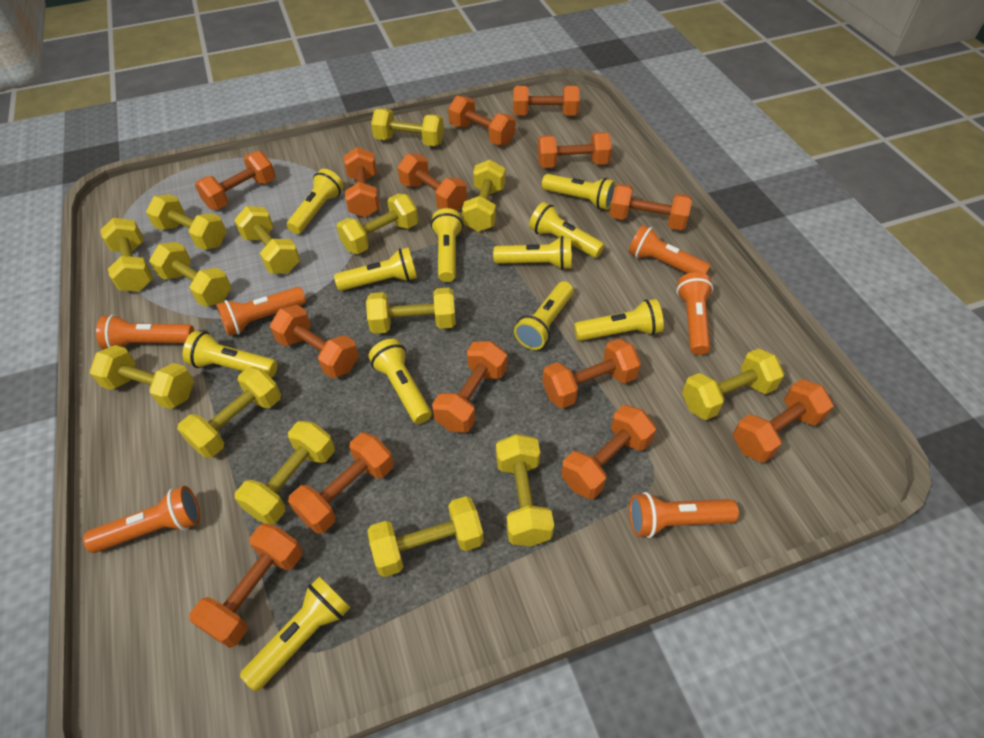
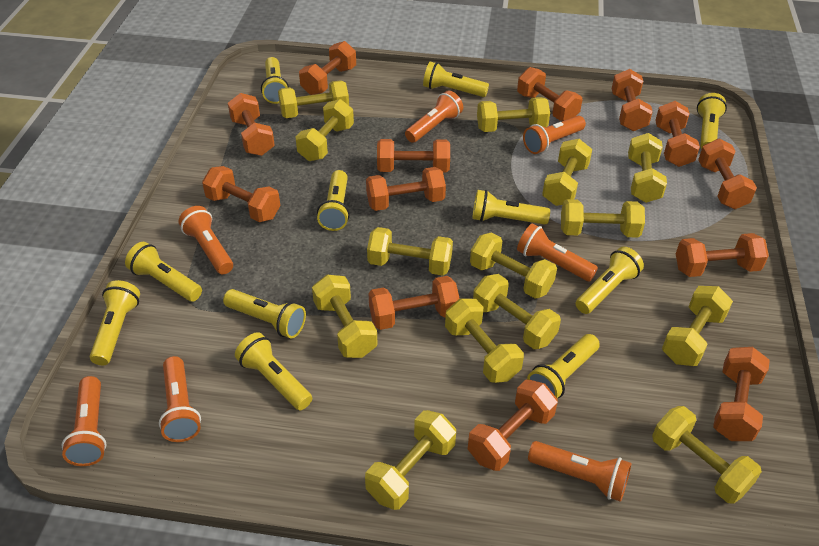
orange dumbbell: 14 -> 13
orange flashlight: 6 -> 7

